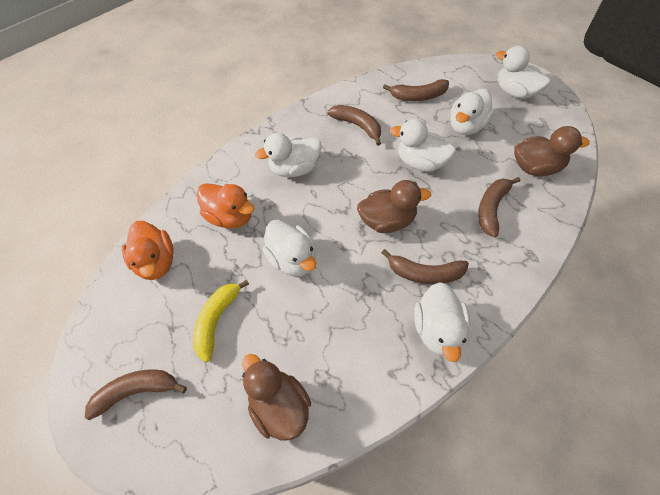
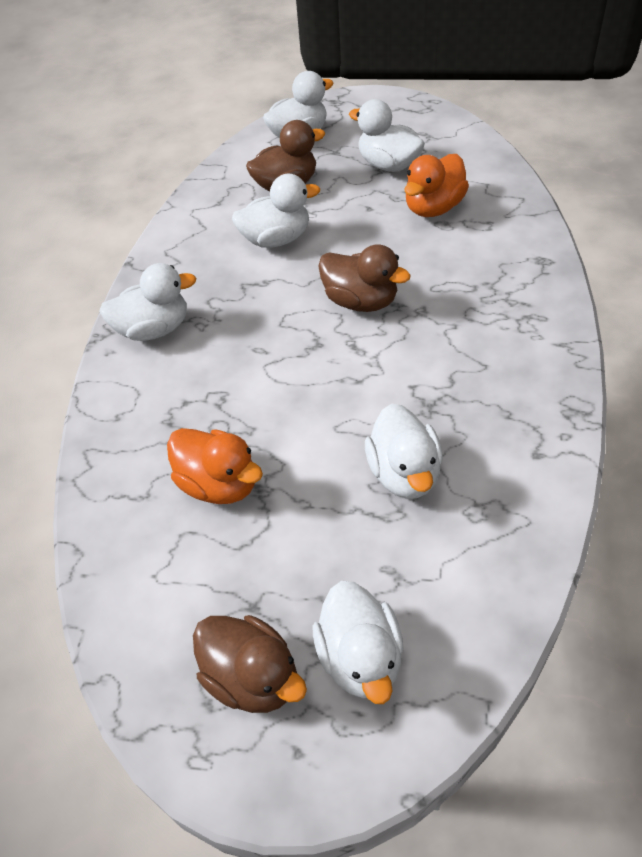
brown banana: 5 -> 0
yellow banana: 1 -> 0

